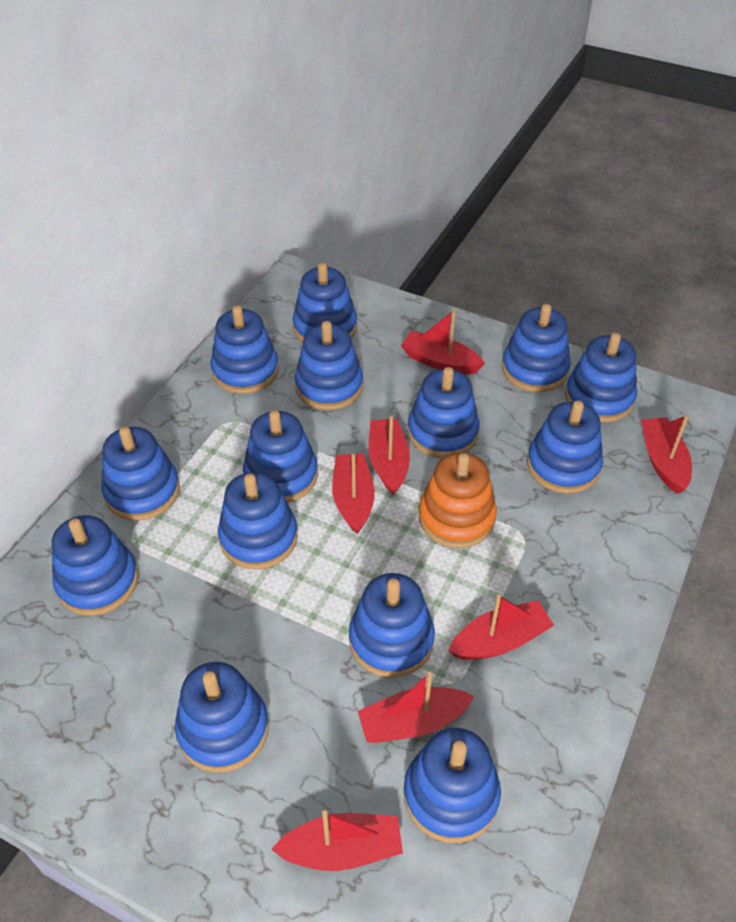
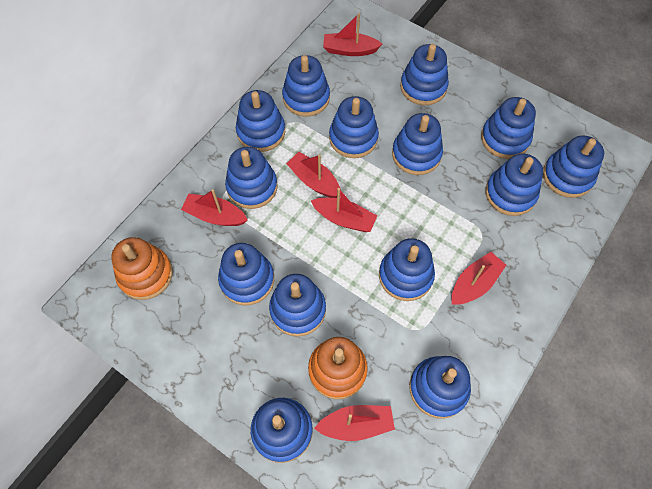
orange stacking toy: 1 -> 2
red boat: 7 -> 6

